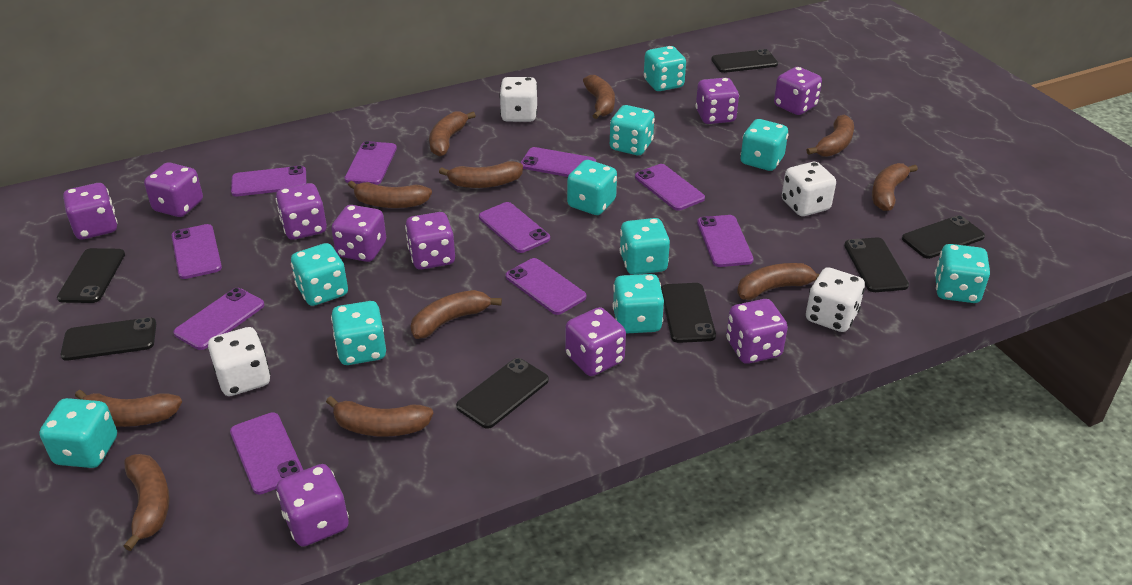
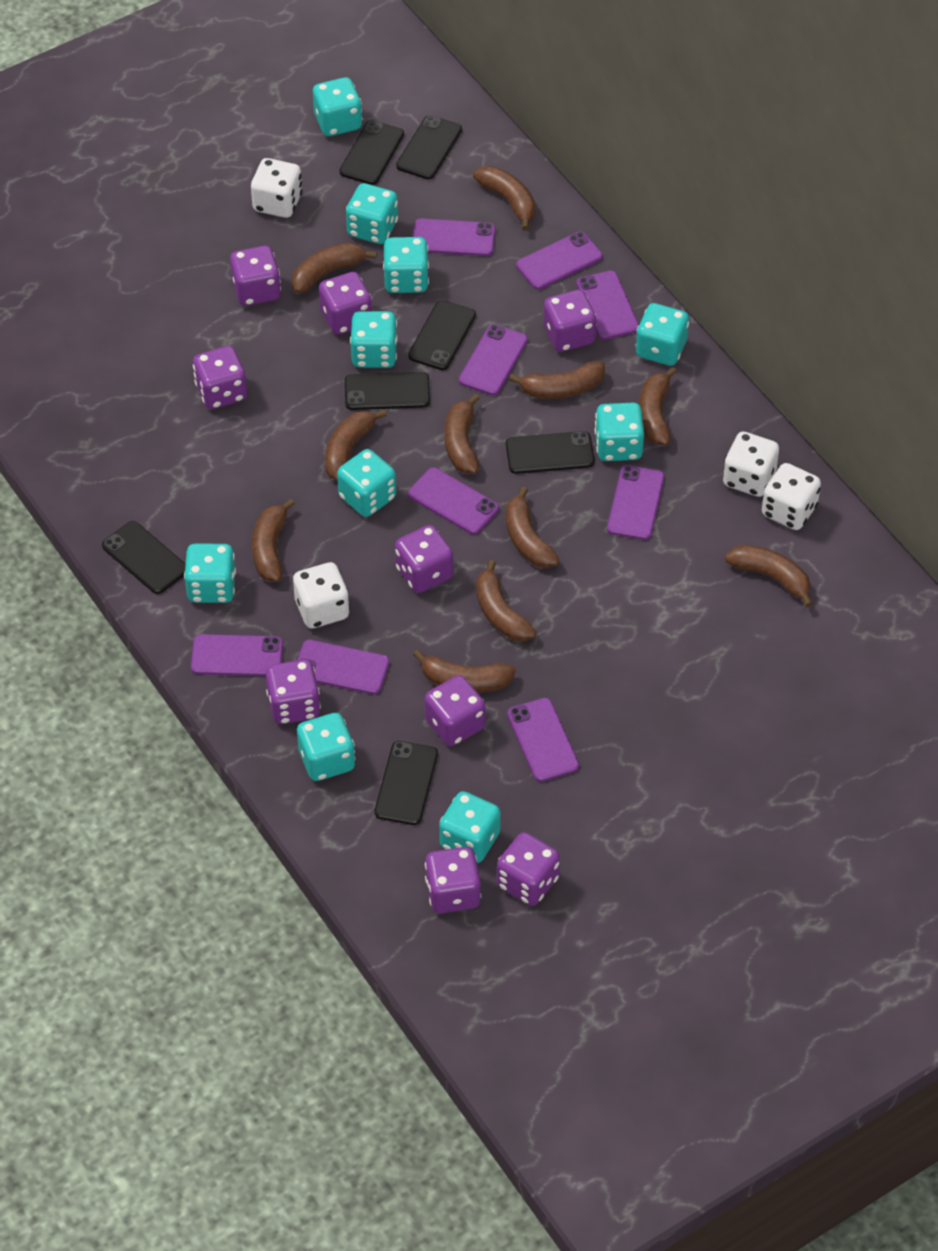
purple dice: 10 -> 9
purple phone: 10 -> 9

